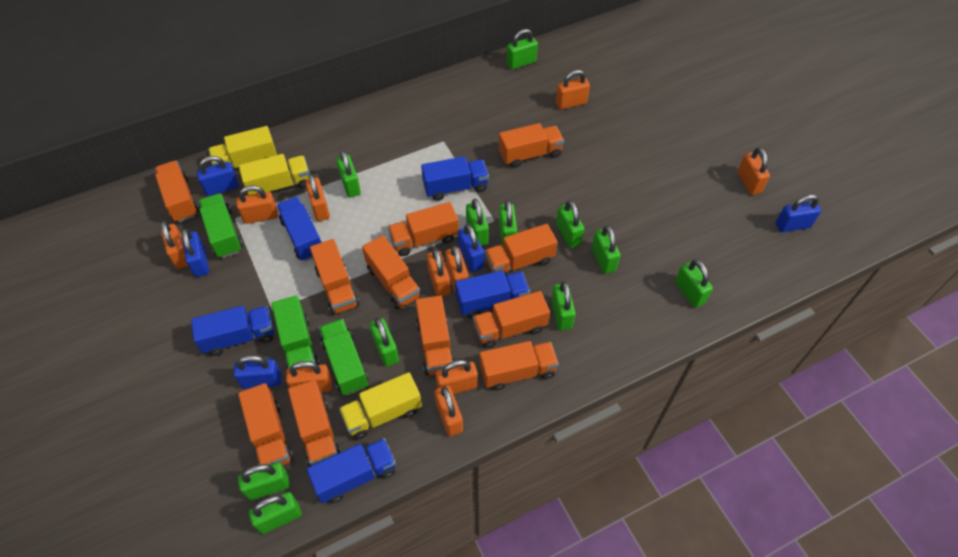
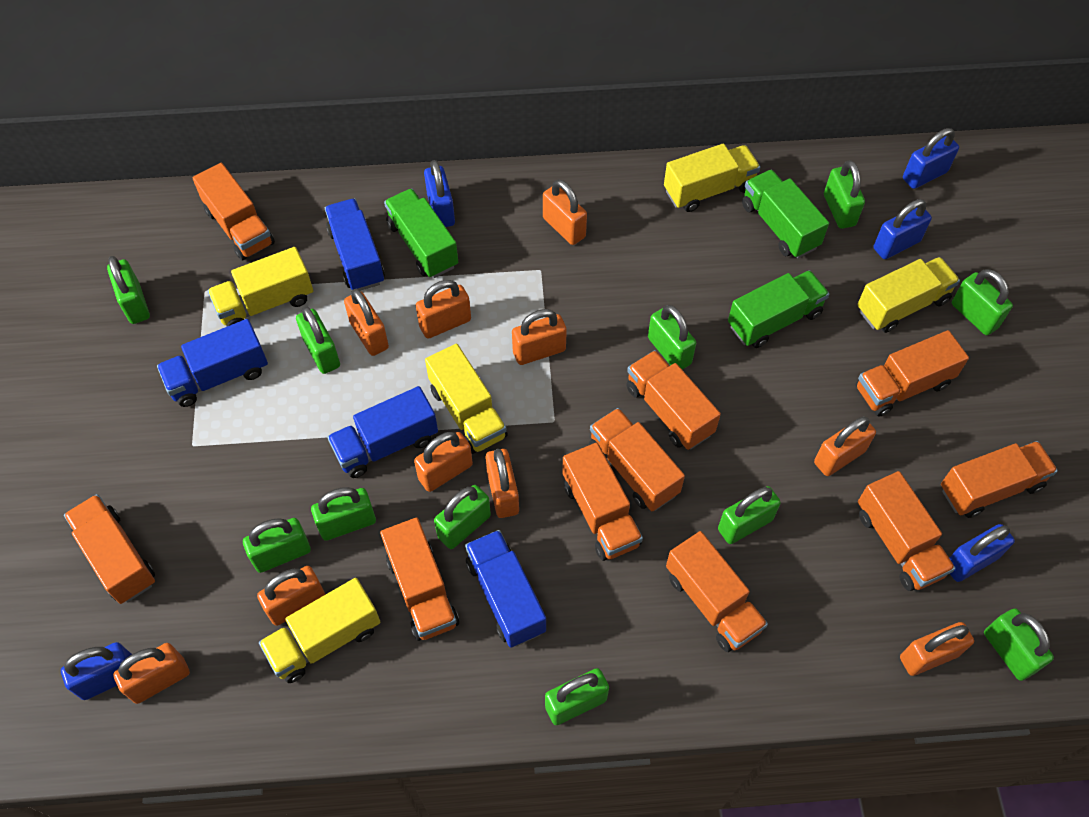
blue truck: 5 -> 4
orange truck: 11 -> 10
yellow truck: 3 -> 5

